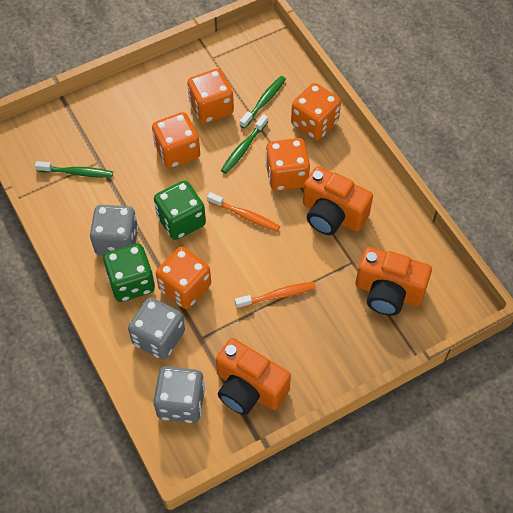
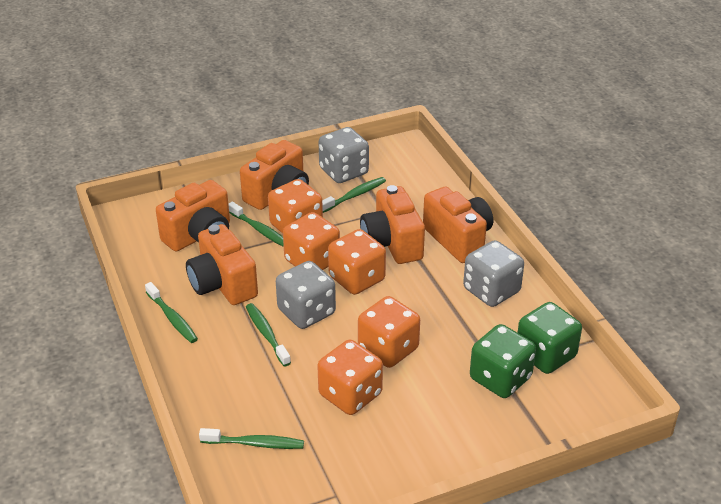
green toothbrush: 3 -> 5
orange camera: 3 -> 5
orange toothbrush: 2 -> 0

